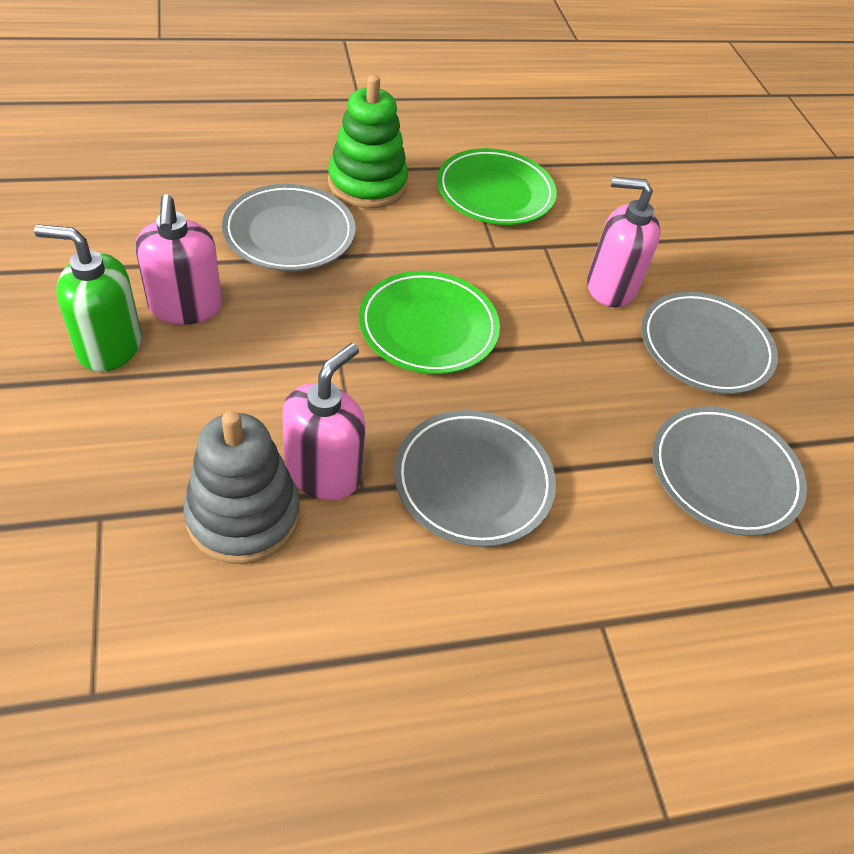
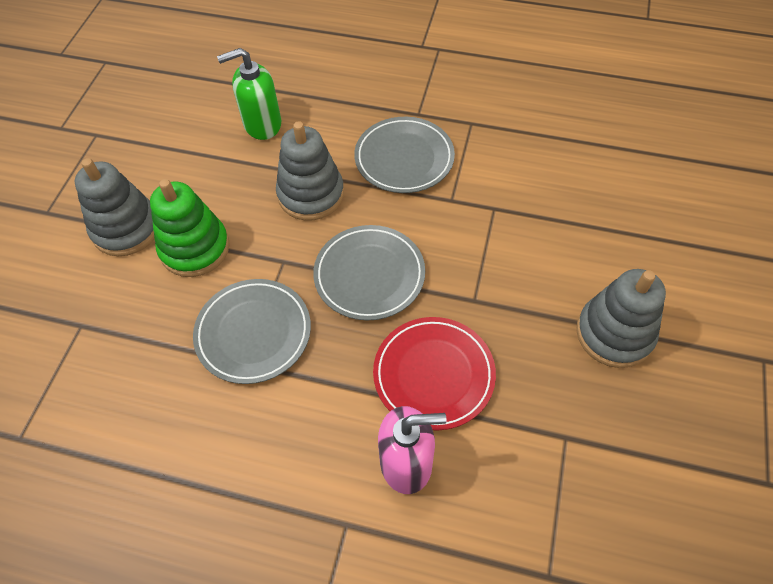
green plate: 2 -> 0
grey plate: 4 -> 3
grey stacking toy: 1 -> 3
pink soap dispenser: 3 -> 1
red plate: 0 -> 1

